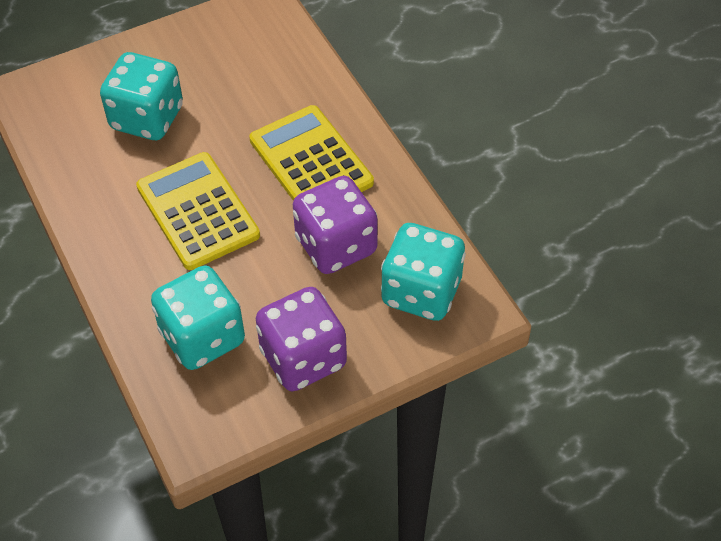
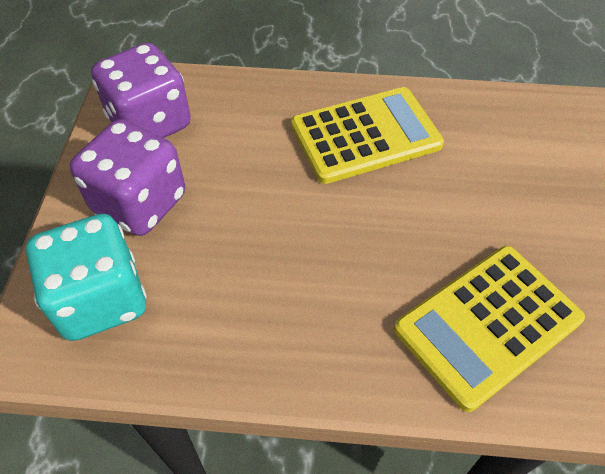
turquoise dice: 3 -> 1

